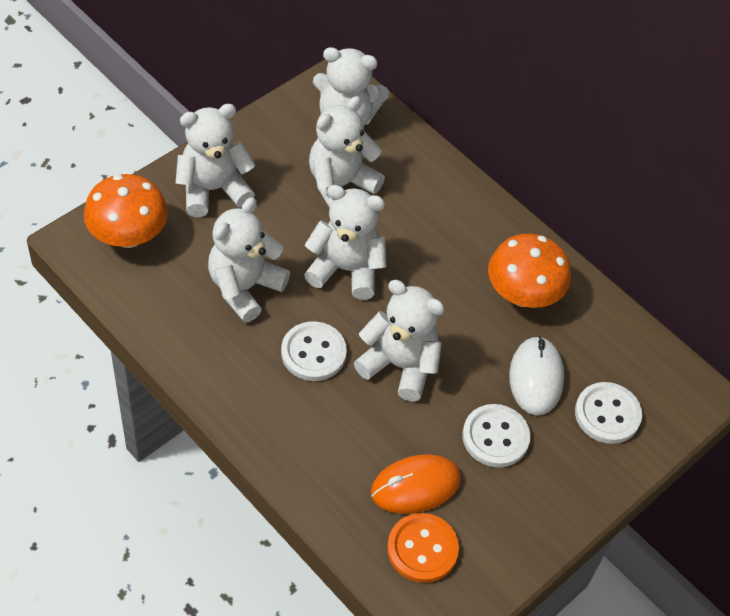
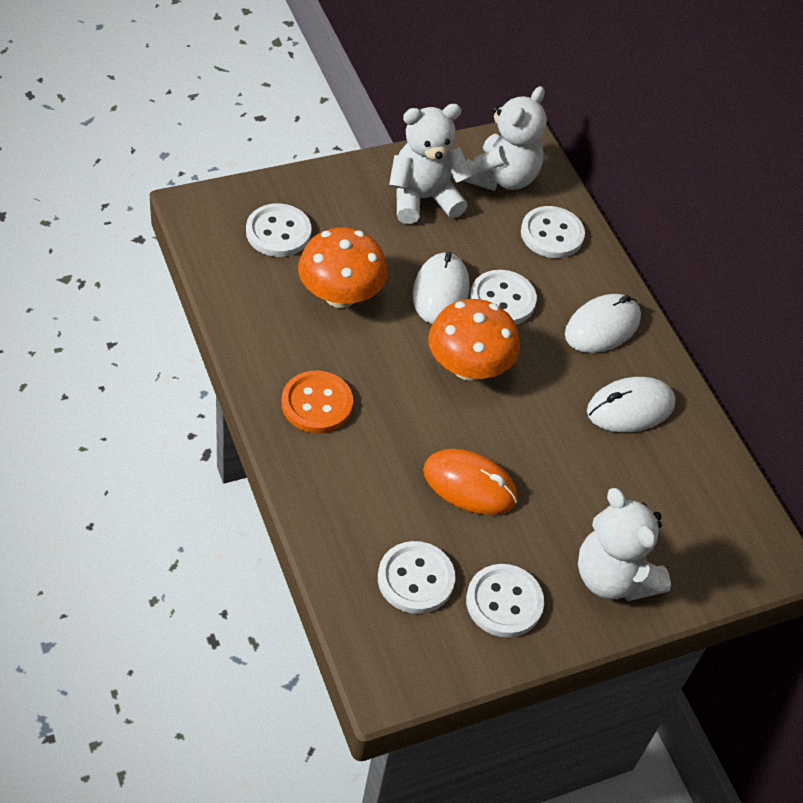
white button: 3 -> 5
white mouse: 1 -> 3
white teddy bear: 6 -> 3

